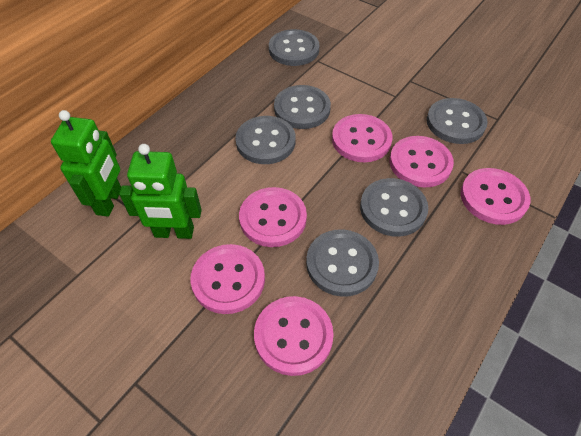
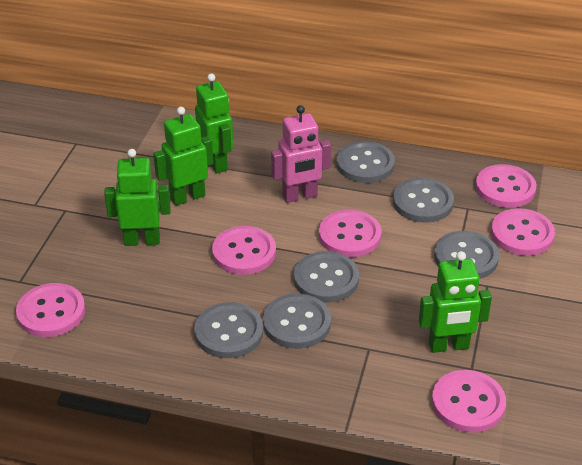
green robot: 2 -> 4
pink robot: 0 -> 1

